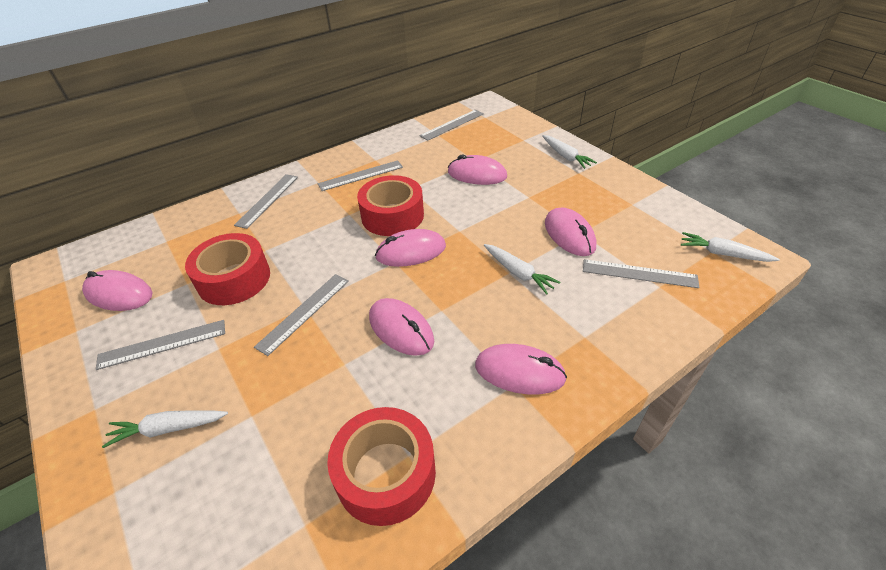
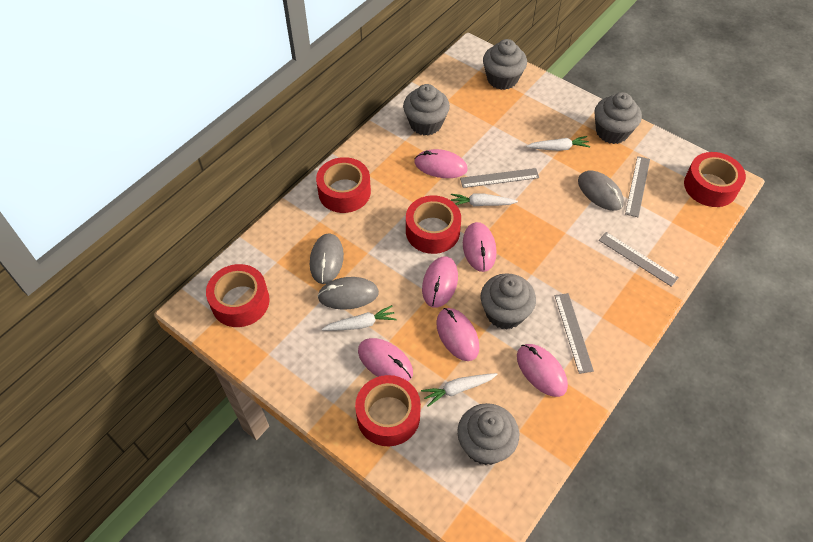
grey cupcake: 0 -> 5
grey mouse: 0 -> 3
grey ruler: 6 -> 4
red tape: 3 -> 5

